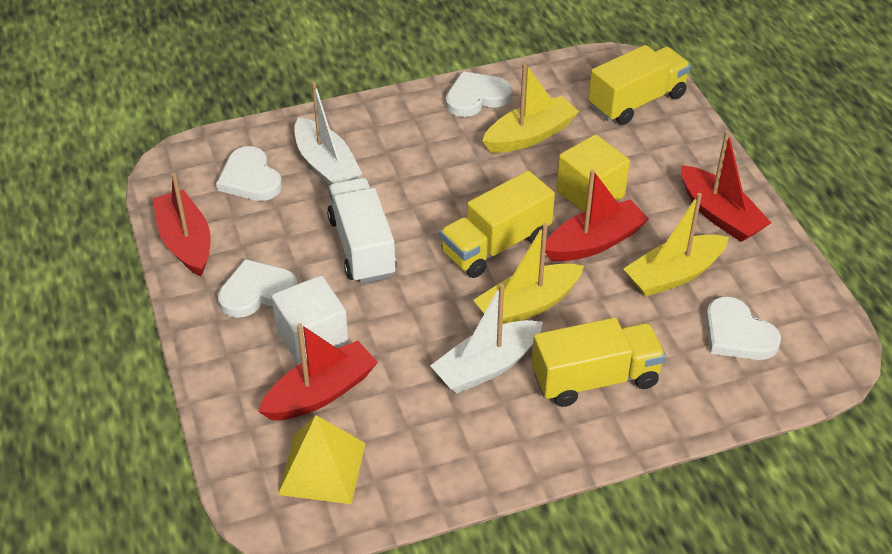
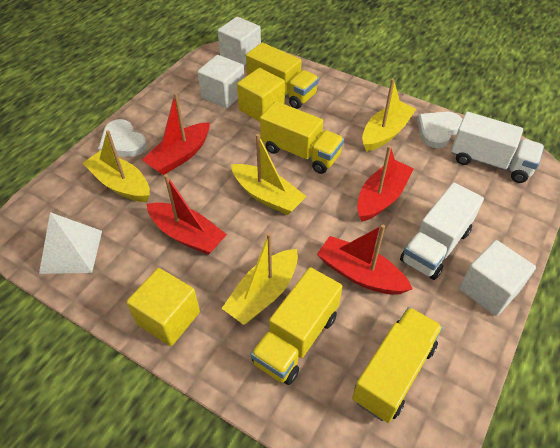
white boat: 2 -> 0
white cube: 1 -> 3
white heart: 4 -> 2
white pyramid: 0 -> 1
white truck: 1 -> 2
yellow boat: 3 -> 4
yellow cube: 1 -> 2
yellow pyramid: 1 -> 0
yellow truck: 3 -> 4

